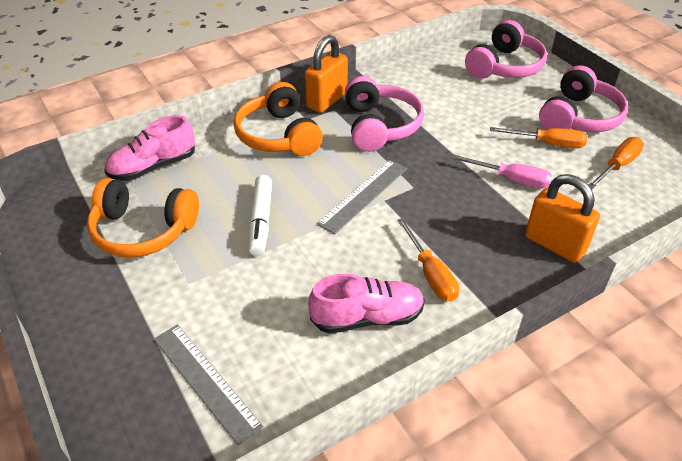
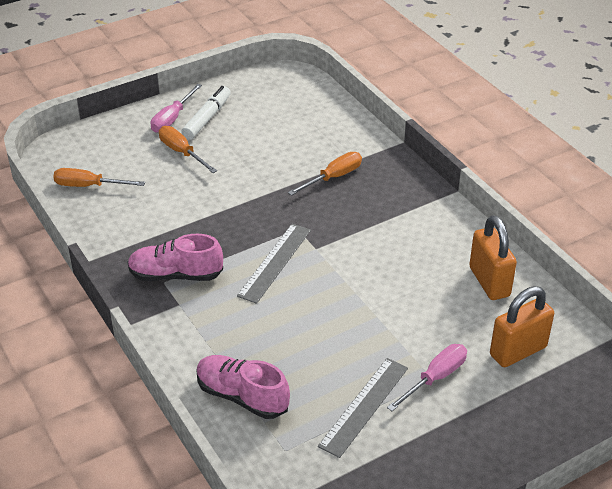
orange headphones: 2 -> 0
pink headphones: 3 -> 0
pink screwdriver: 1 -> 2

